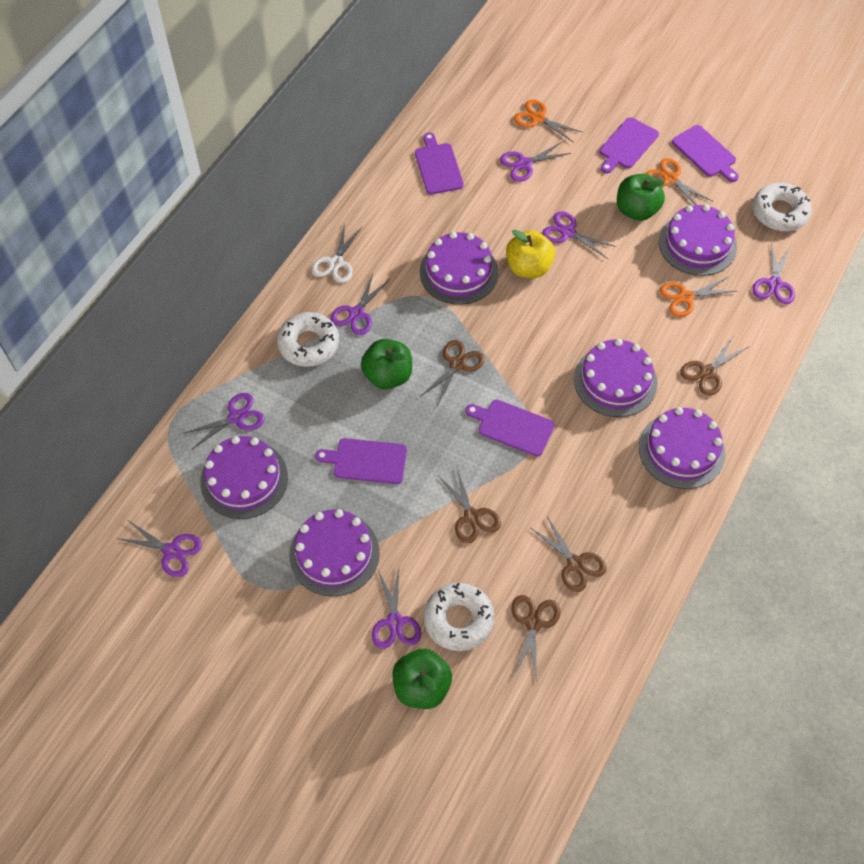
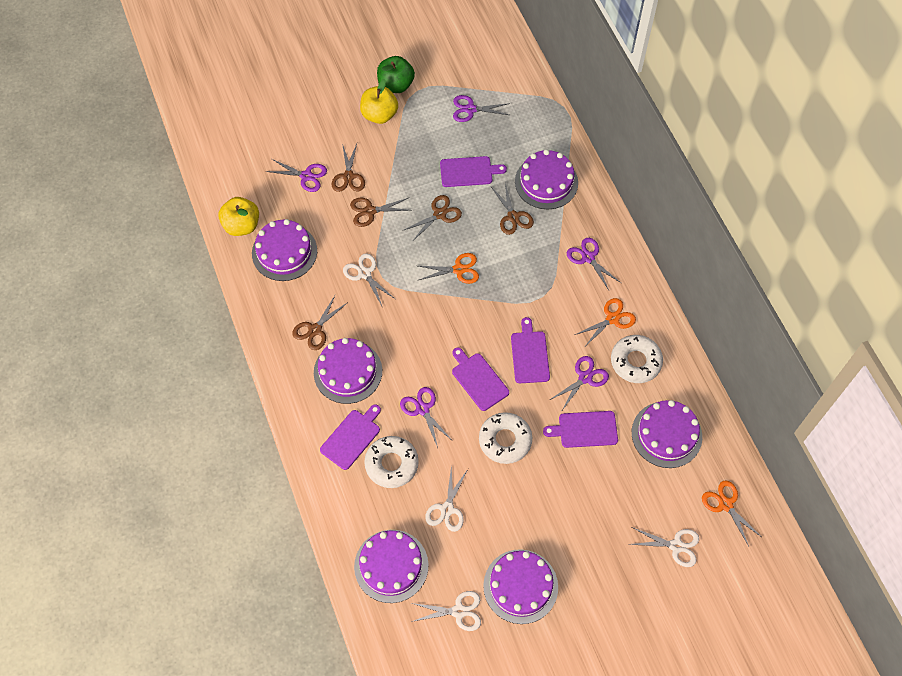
green apple: 3 -> 1
purple scissors: 7 -> 5
white scissors: 1 -> 4
yellow apple: 1 -> 2

